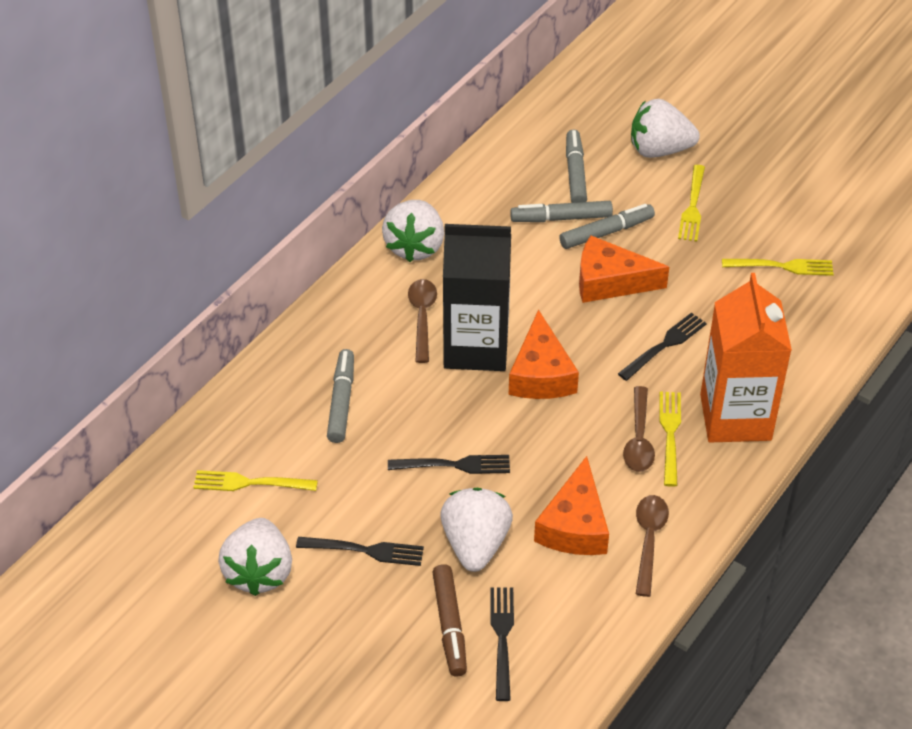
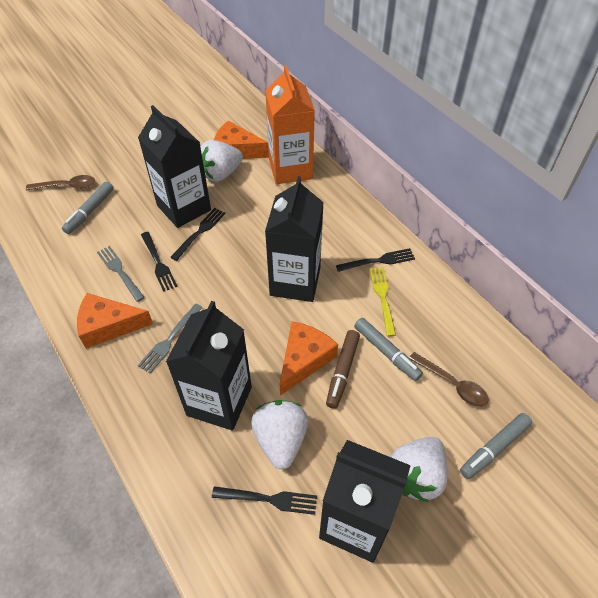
black carton: 1 -> 4
brown spoon: 3 -> 2
grey fork: 0 -> 2
grey marker: 4 -> 3
white strawberry: 4 -> 3
yellow fork: 4 -> 1

